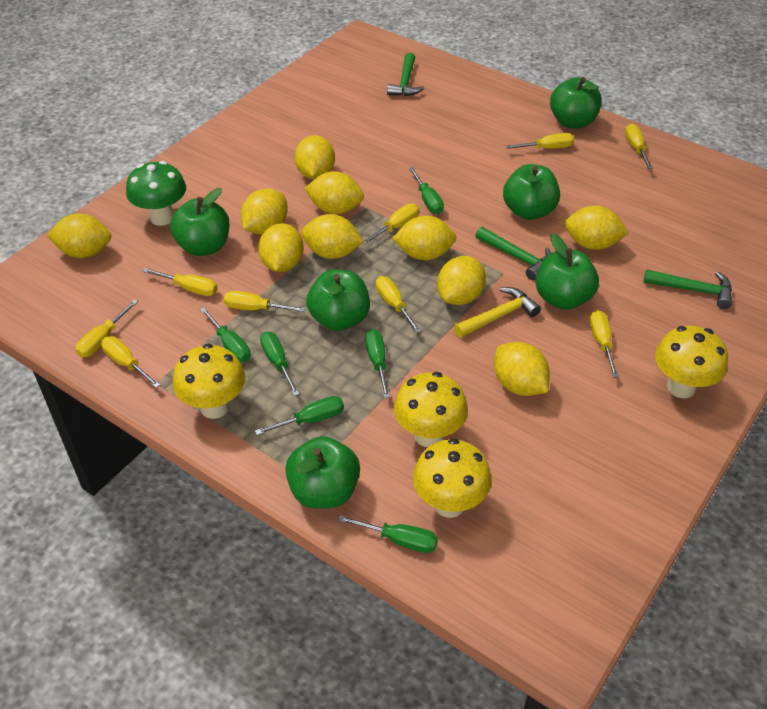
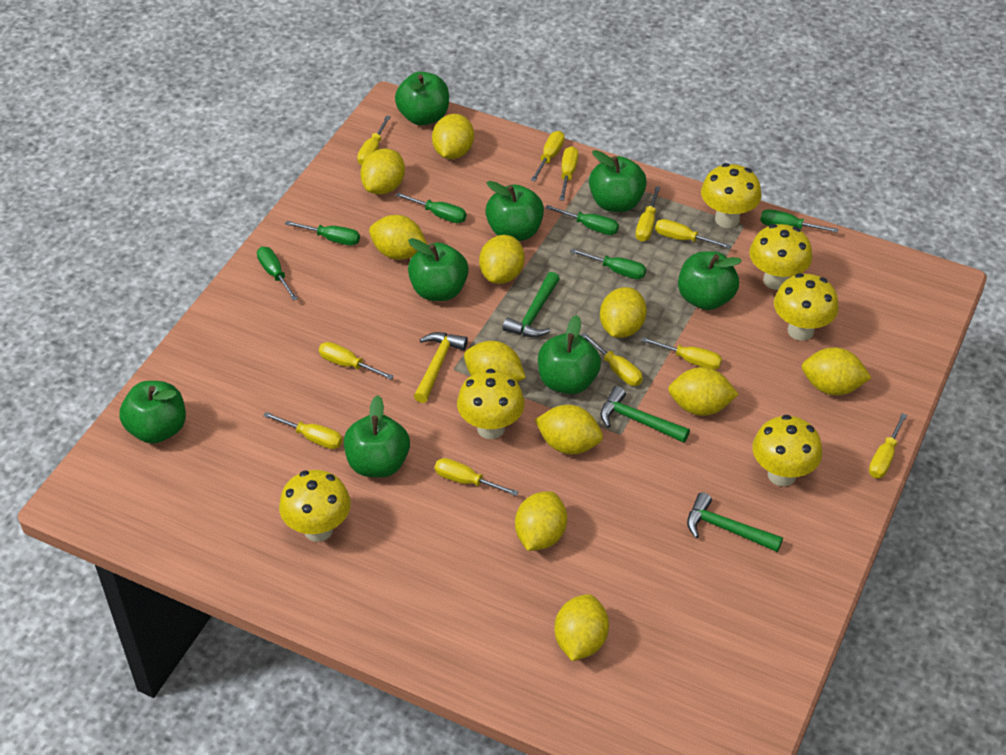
green apple: 6 -> 8
green mushroom: 1 -> 0
yellow lemon: 10 -> 11
yellow mushroom: 4 -> 6
yellow screwdriver: 9 -> 11

